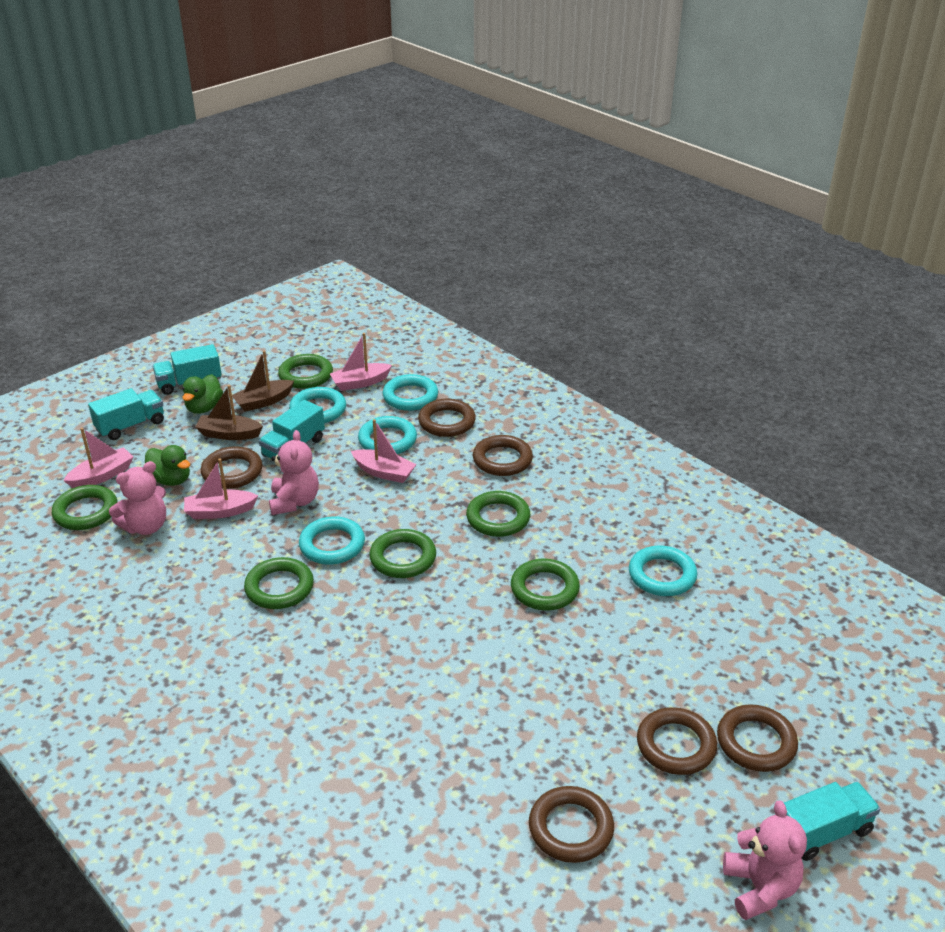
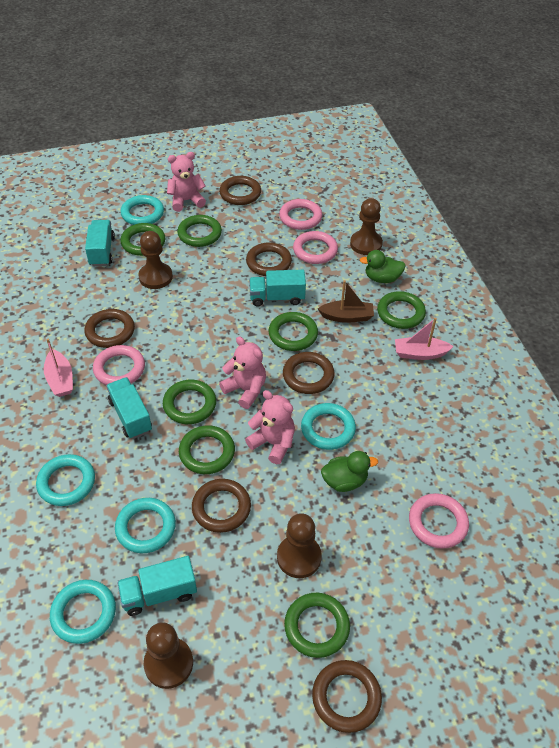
brown boat: 2 -> 1
brown pawn: 0 -> 4
green ring: 6 -> 7
pink boat: 4 -> 2
pink ring: 0 -> 4

